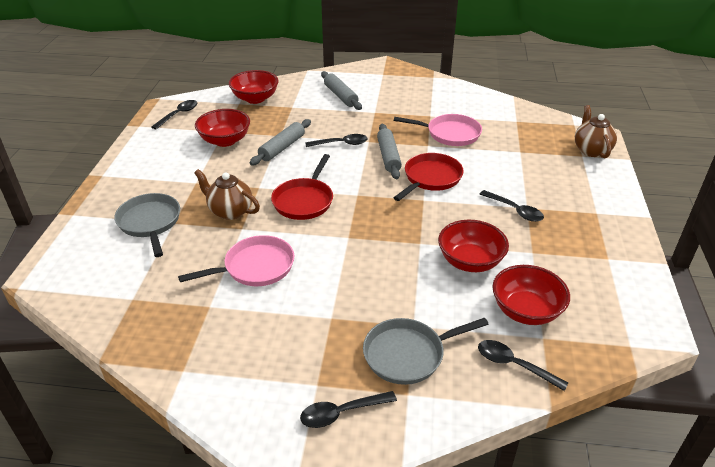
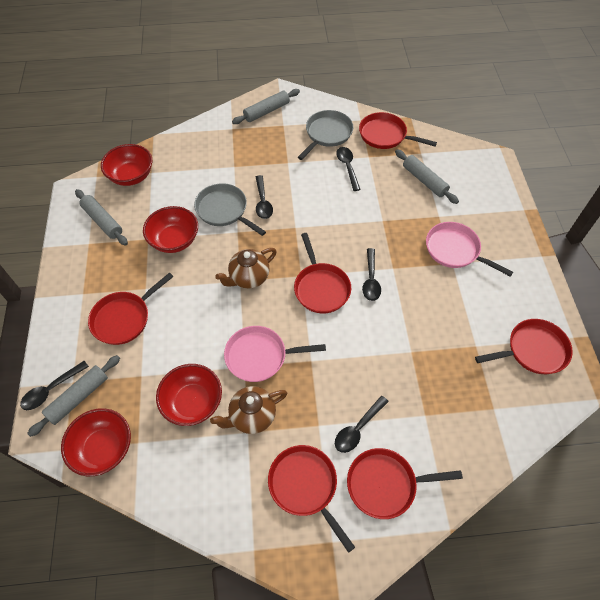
grey rolling pin: 3 -> 4
red pan: 2 -> 6

